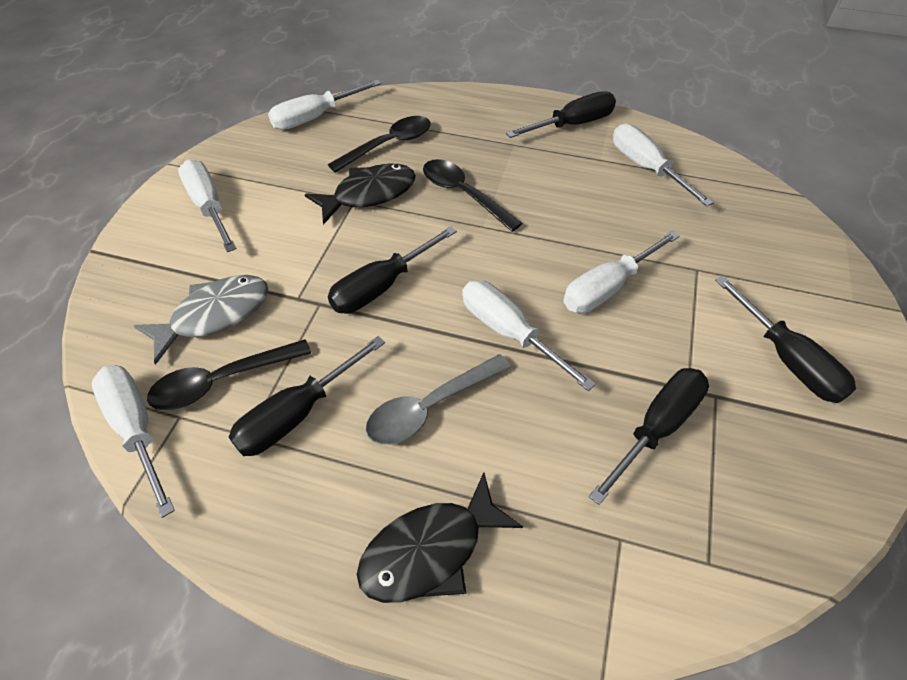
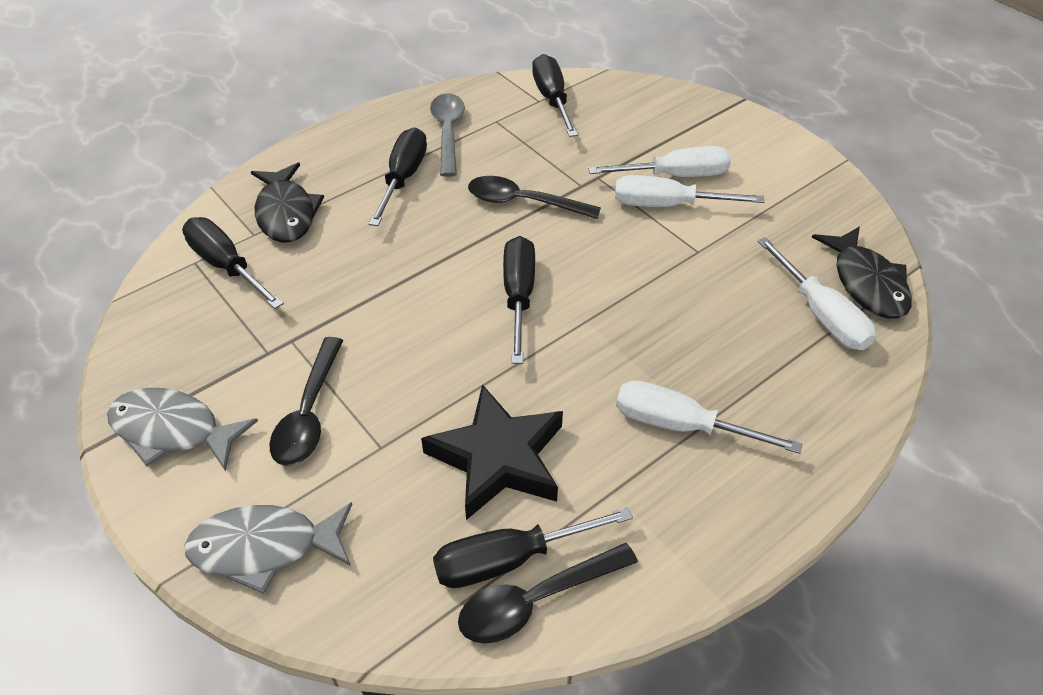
black star: 0 -> 1
grey fish: 1 -> 2
white screwdriver: 6 -> 4

